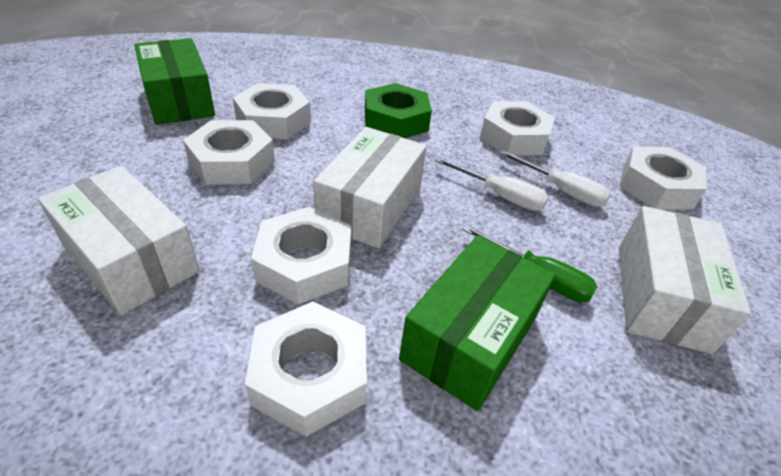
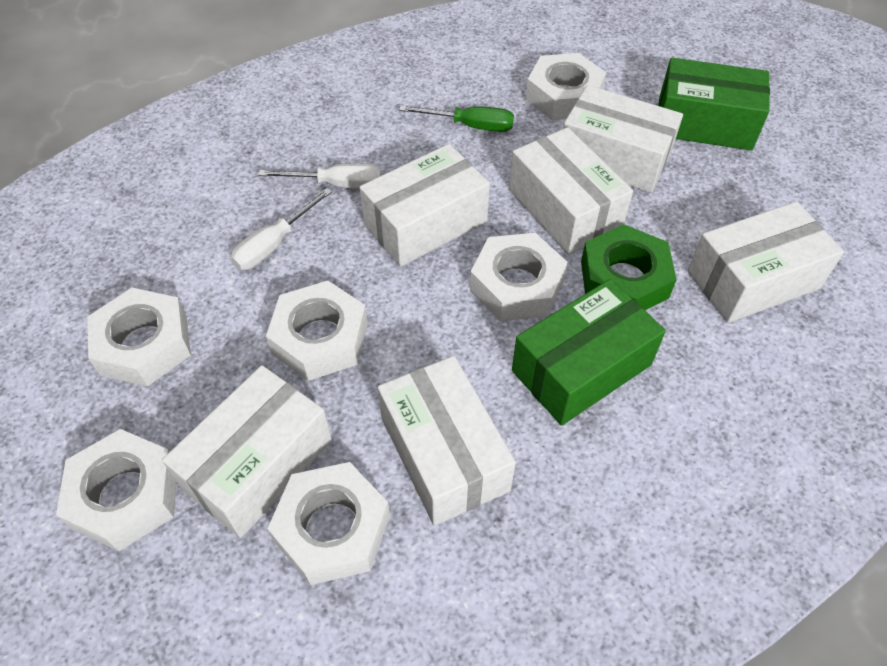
white box: 3 -> 6

